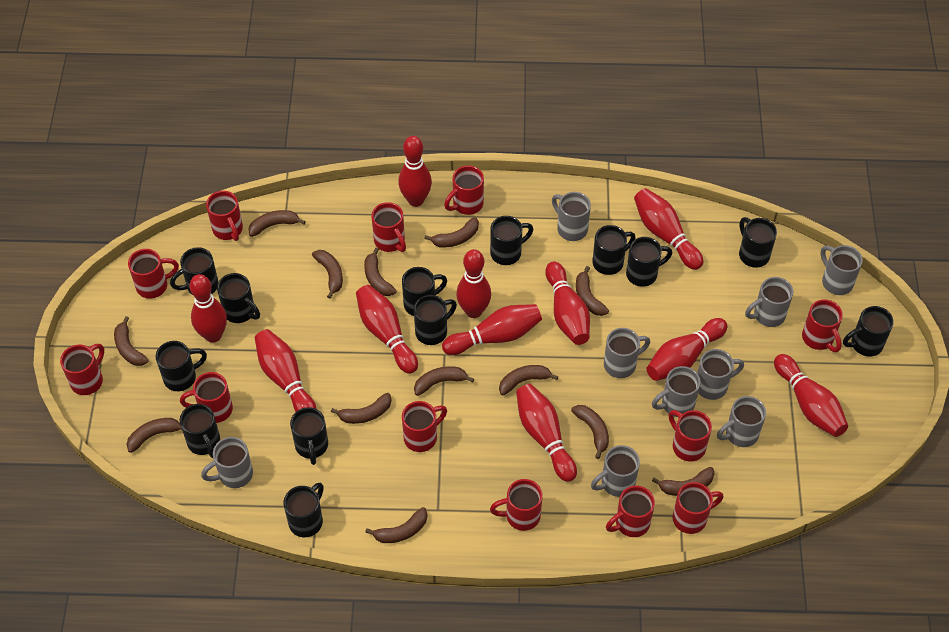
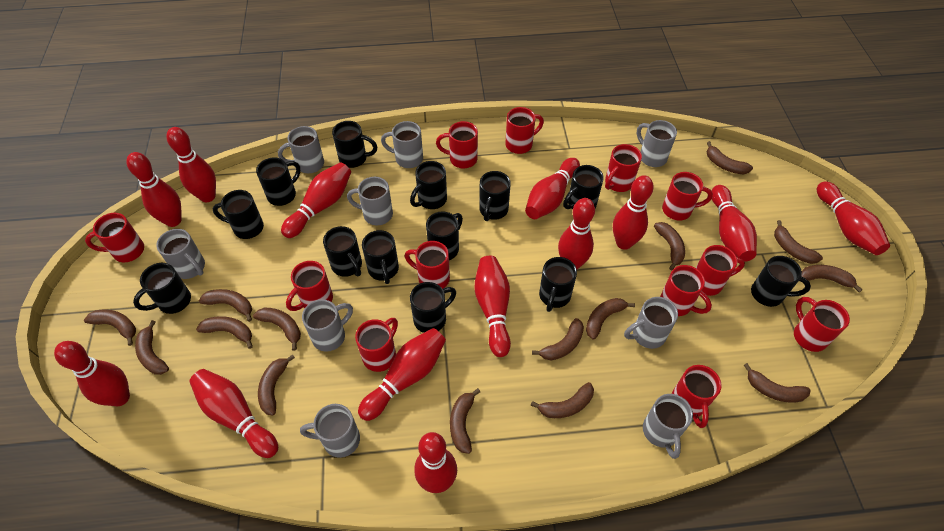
brown banana: 13 -> 15
red bowling pin: 11 -> 13

